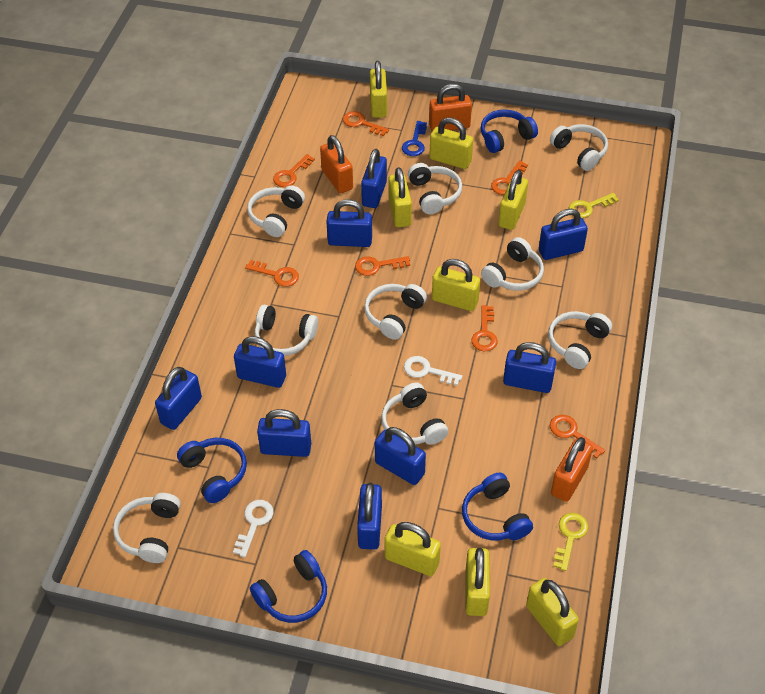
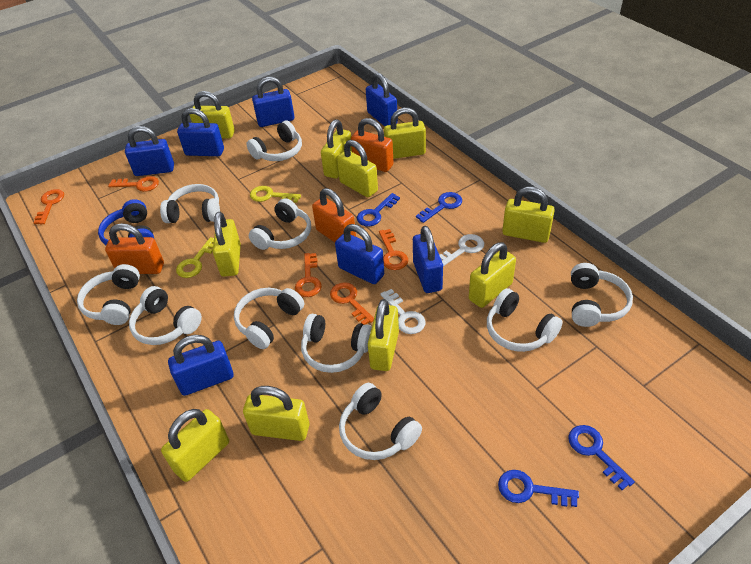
blue headphones: 4 -> 1
blue key: 1 -> 4
blue padlock: 9 -> 7
orange key: 7 -> 5
white headphones: 9 -> 10
yellow padlock: 8 -> 10

